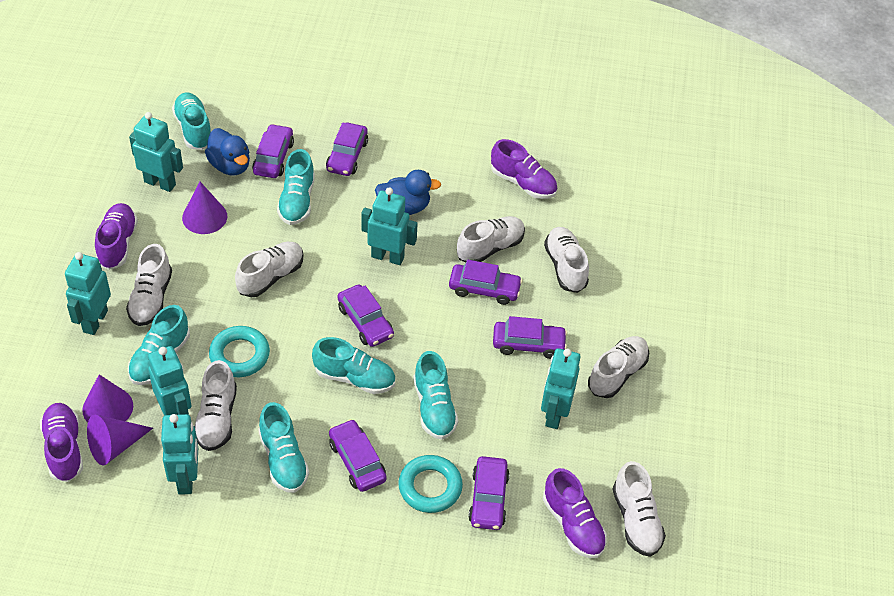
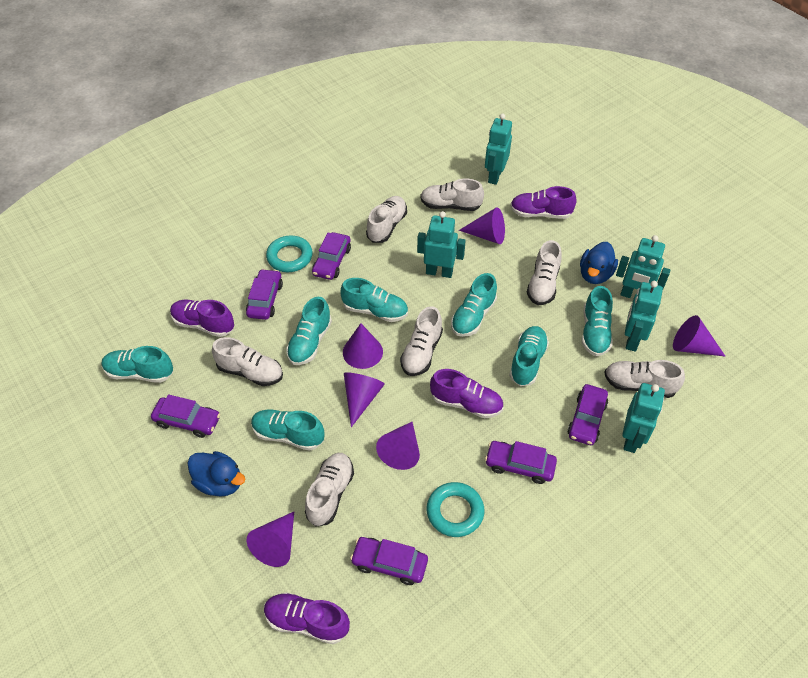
purple car: 7 -> 6
purple cone: 3 -> 6
turquoise robot: 6 -> 5
turquoise shoe: 6 -> 7

